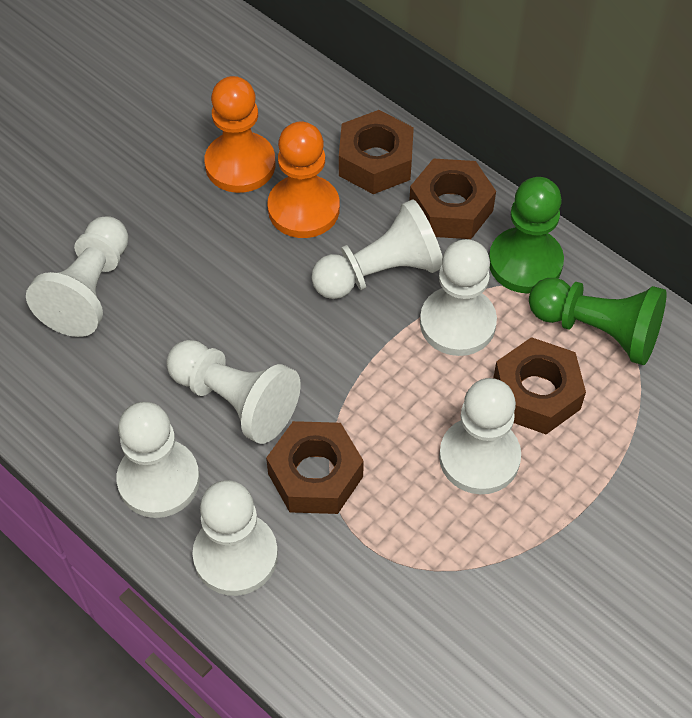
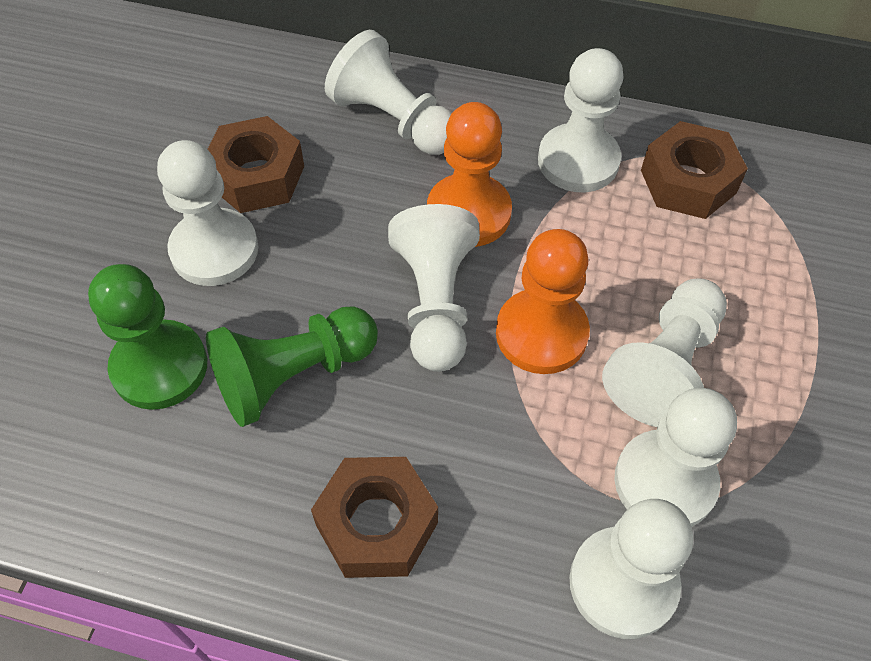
brown nut: 4 -> 3

